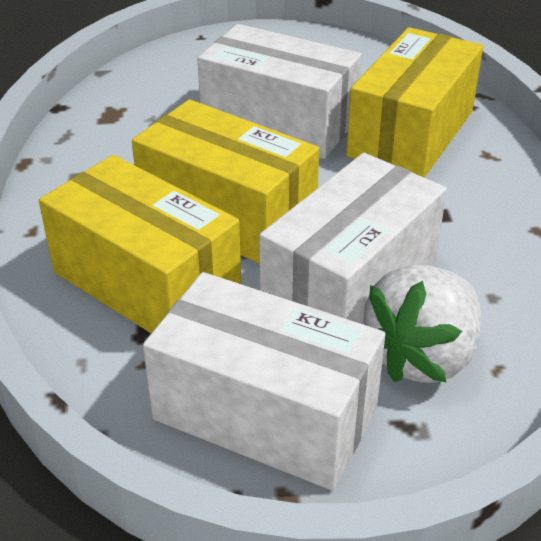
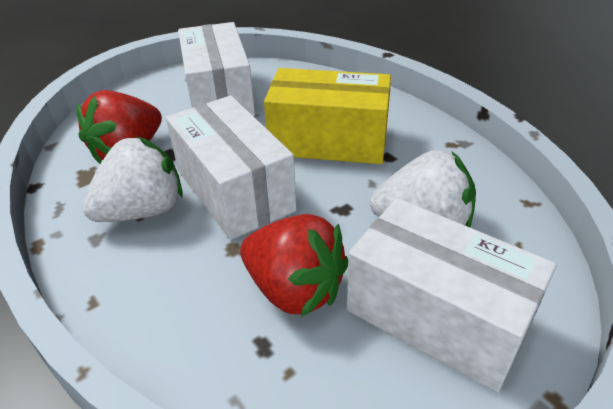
red strawberry: 0 -> 2
white strawberry: 1 -> 2
yellow box: 3 -> 1

